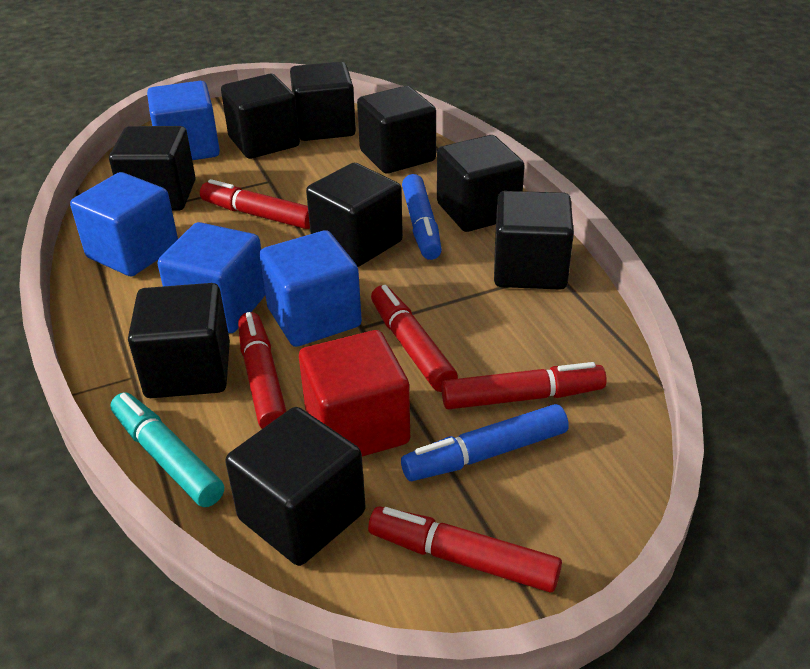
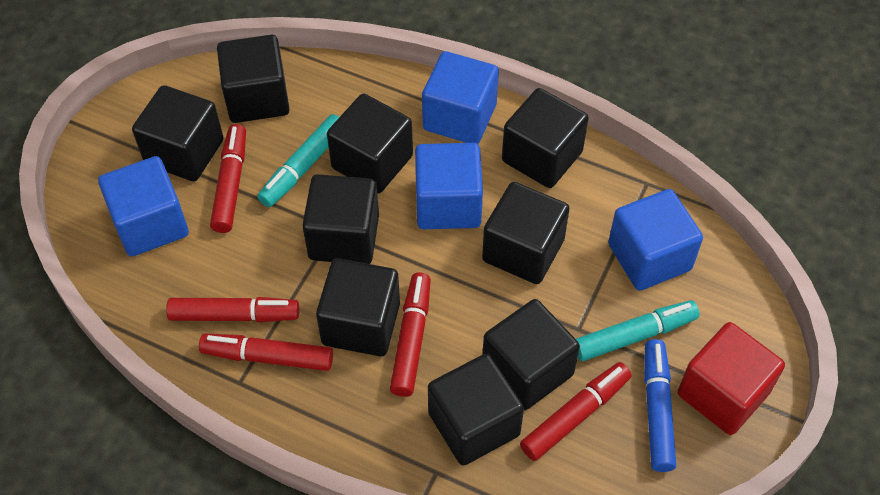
blue marker: 2 -> 1
turquoise marker: 1 -> 2

